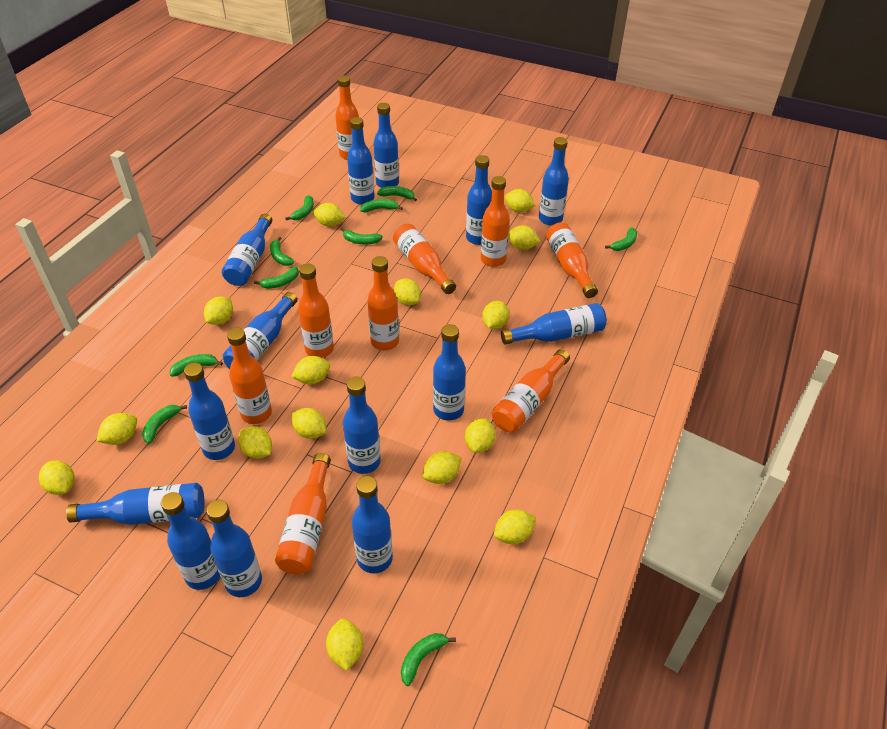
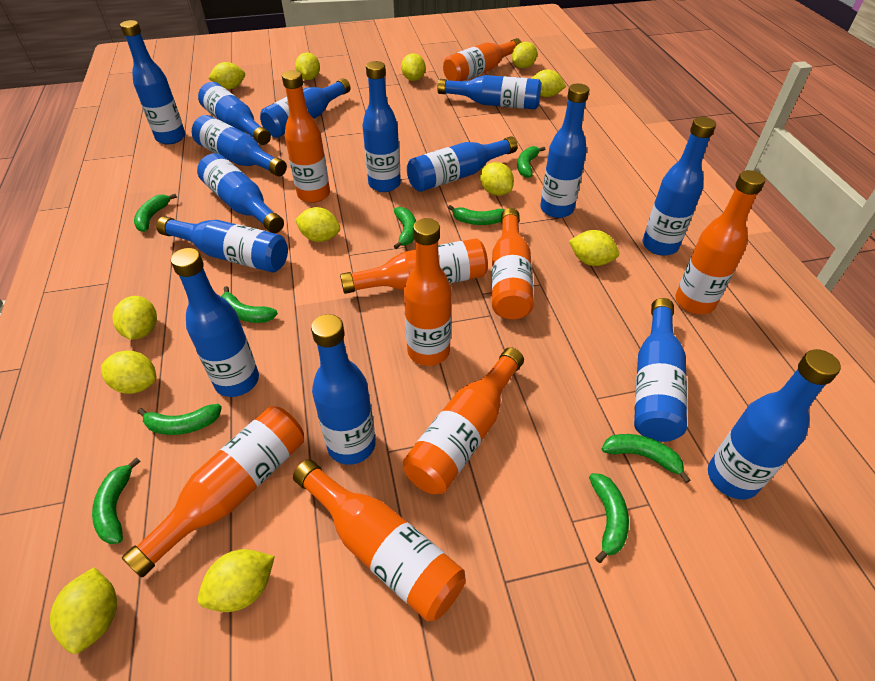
blue bottle: 14 -> 15
green banana: 10 -> 9
yellow lemon: 15 -> 12

